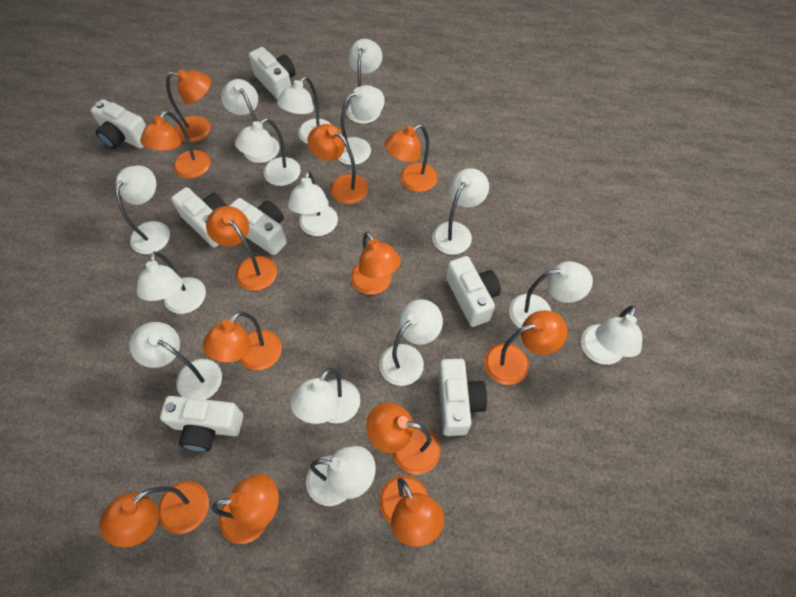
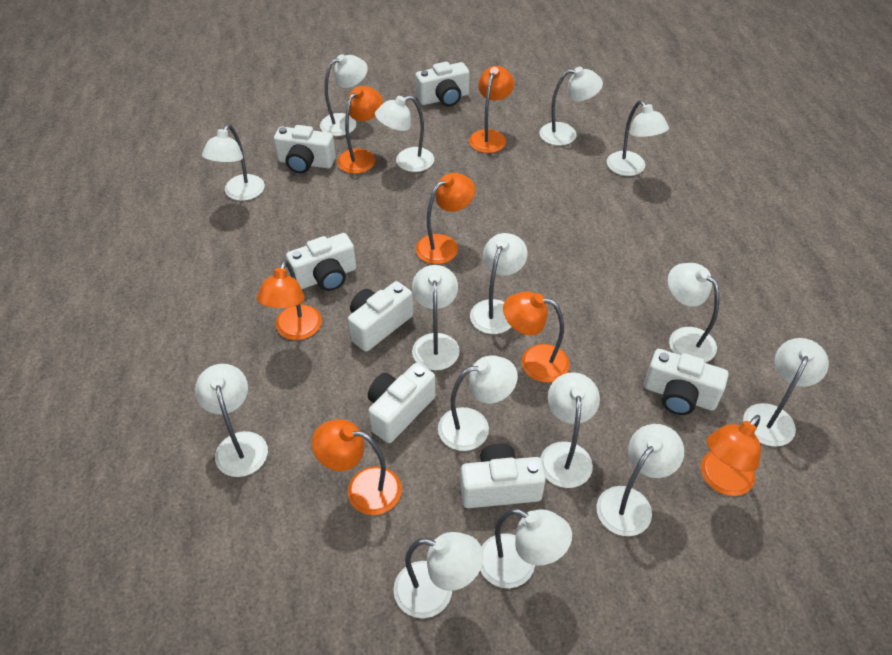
orange lamp: 12 -> 7

